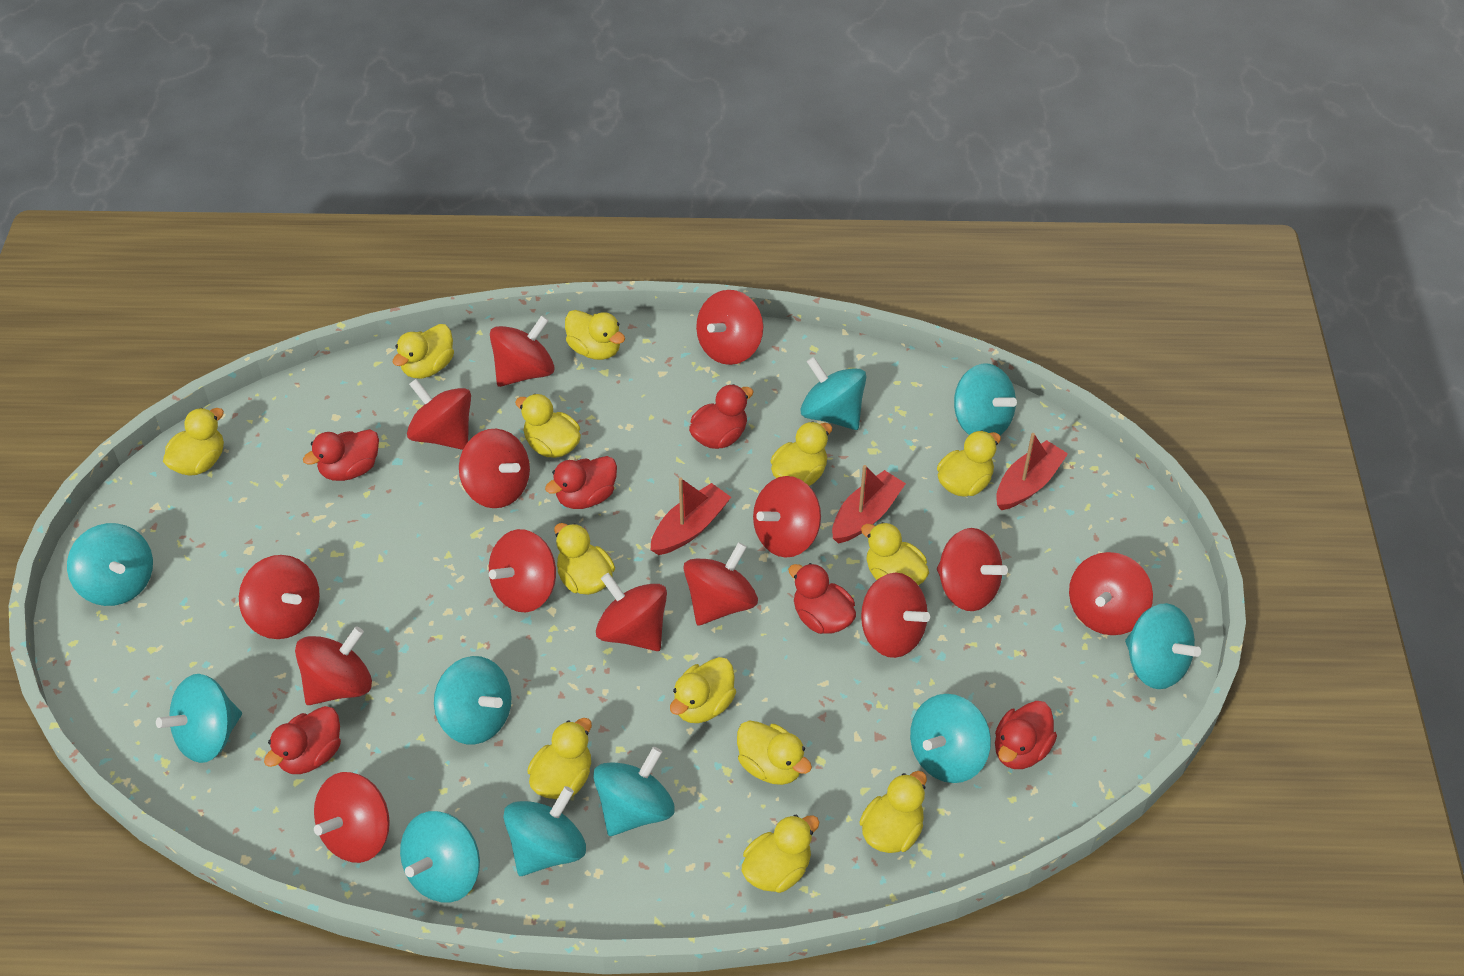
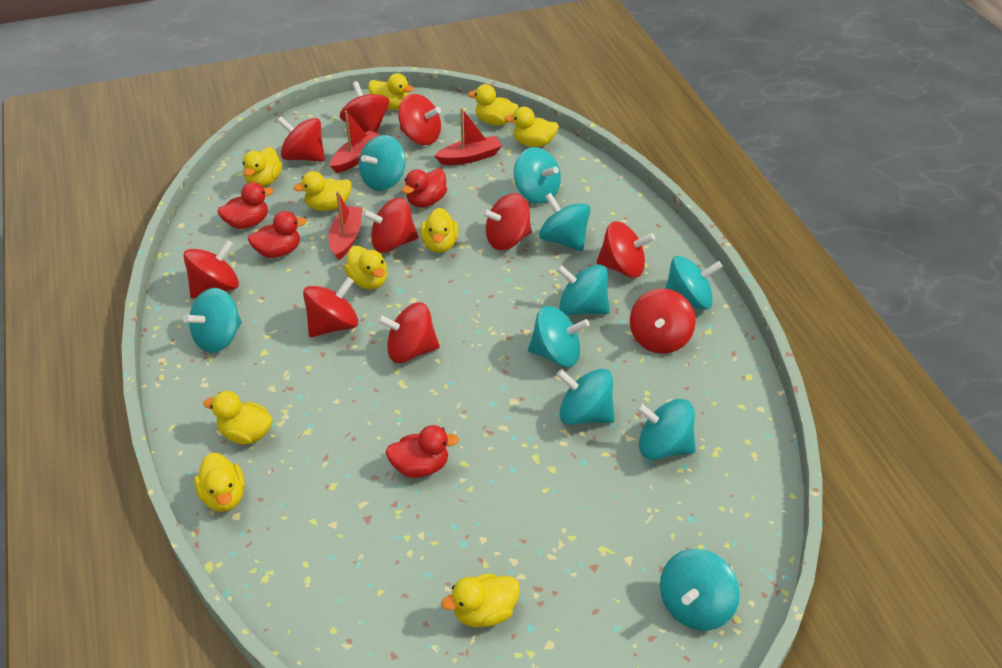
red duck: 6 -> 4
red spinning top: 14 -> 10
yellow duck: 13 -> 10

